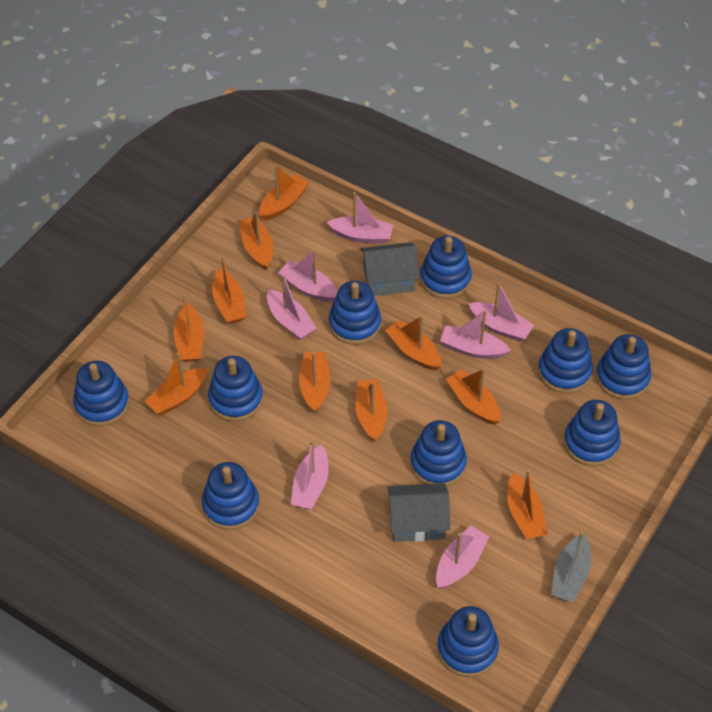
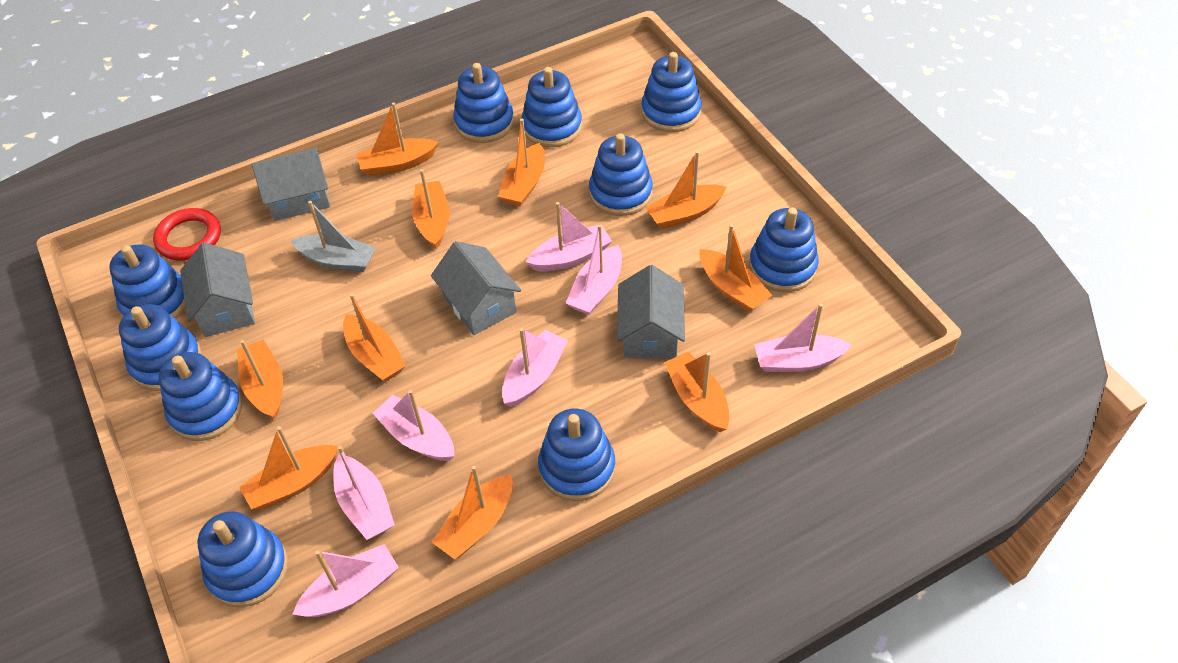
grey house: 2 -> 4
red ring: 0 -> 1

